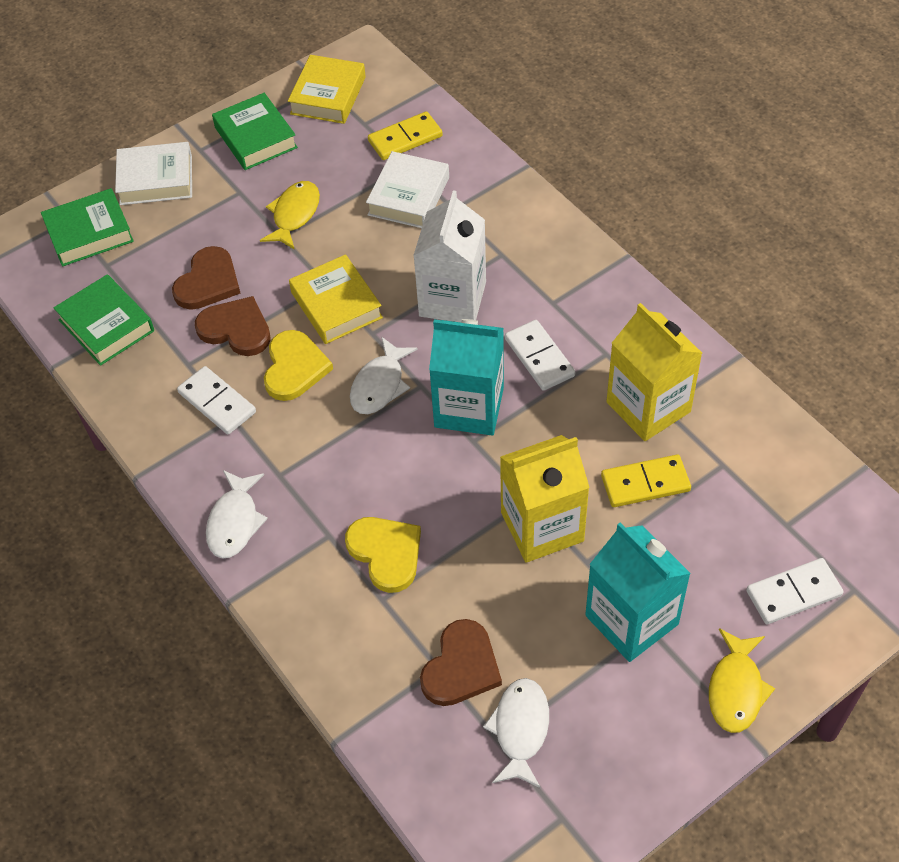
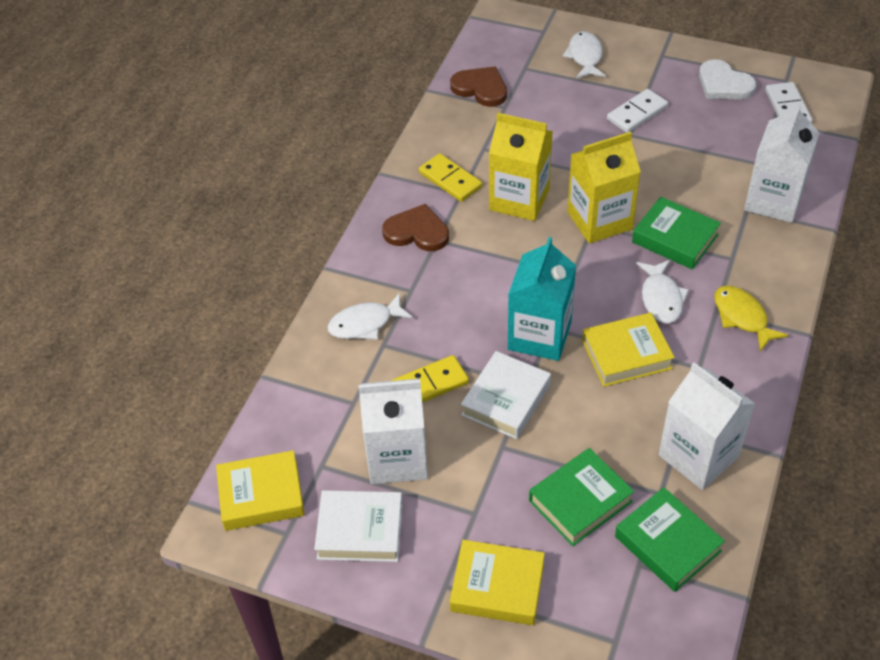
brown heart: 3 -> 2
turquoise carton: 2 -> 1
white carton: 1 -> 3
white domino: 3 -> 2
white heart: 0 -> 1
yellow book: 2 -> 3
yellow fish: 2 -> 1
yellow heart: 2 -> 0

